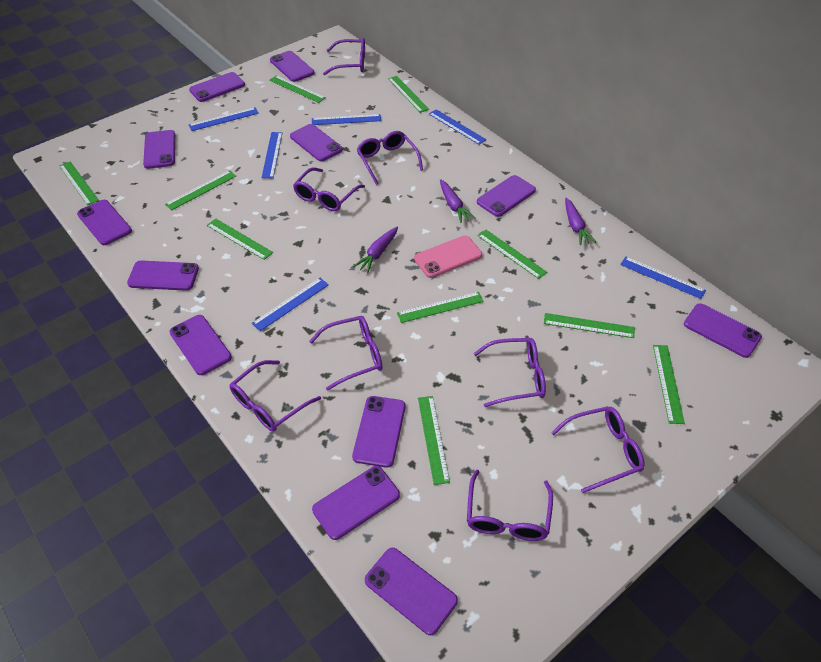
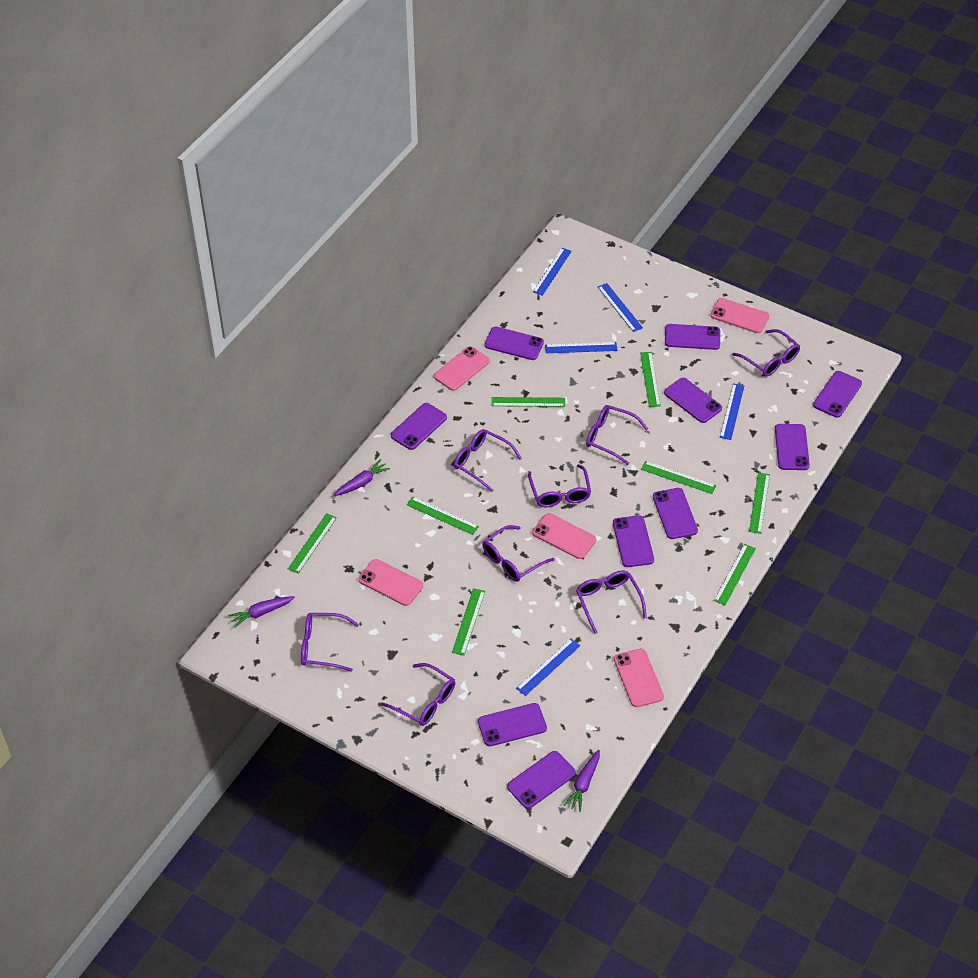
blue ruler: 6 -> 5
green ruler: 10 -> 8
pink phone: 1 -> 5
purple phone: 12 -> 10

